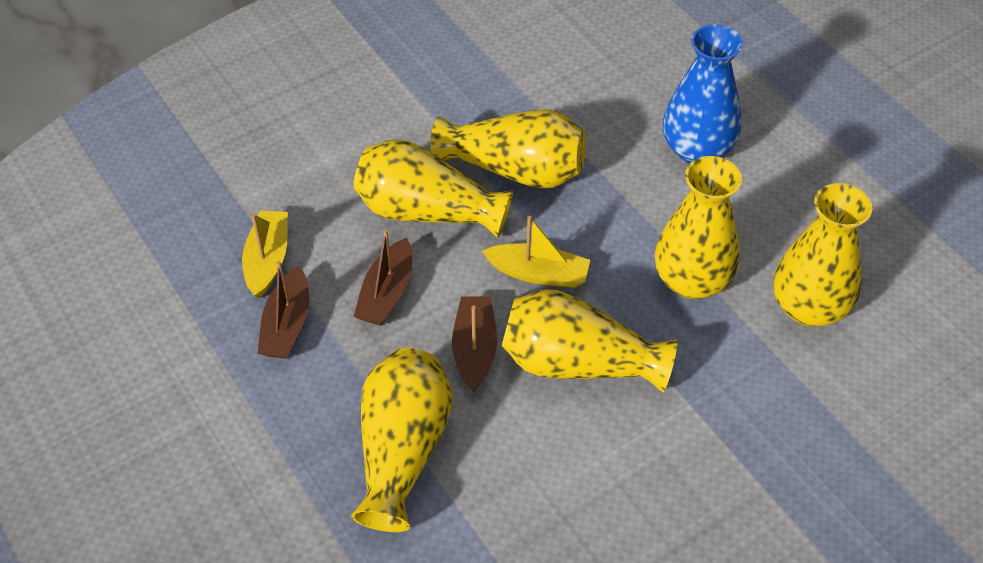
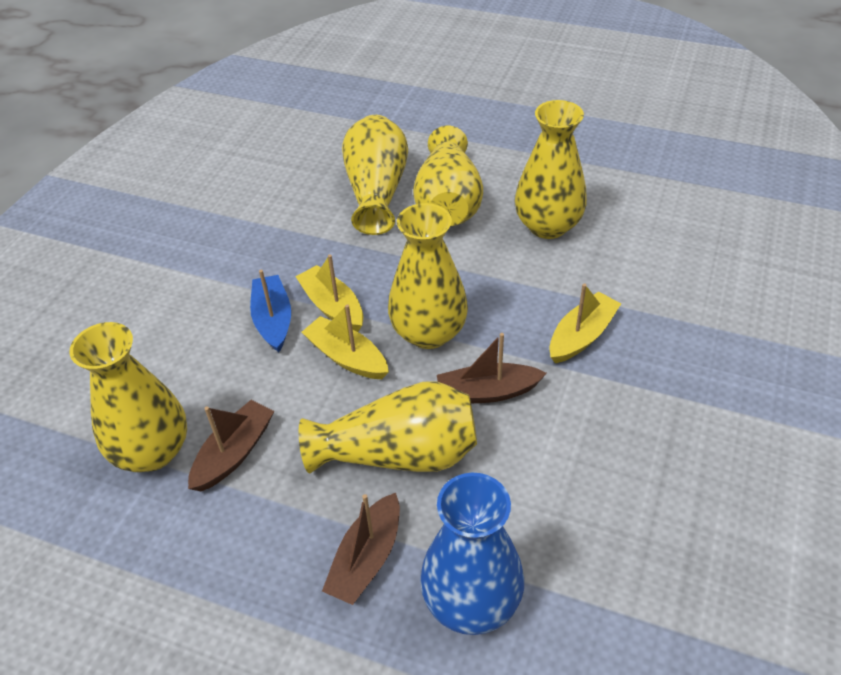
blue boat: 0 -> 1
yellow boat: 2 -> 3

